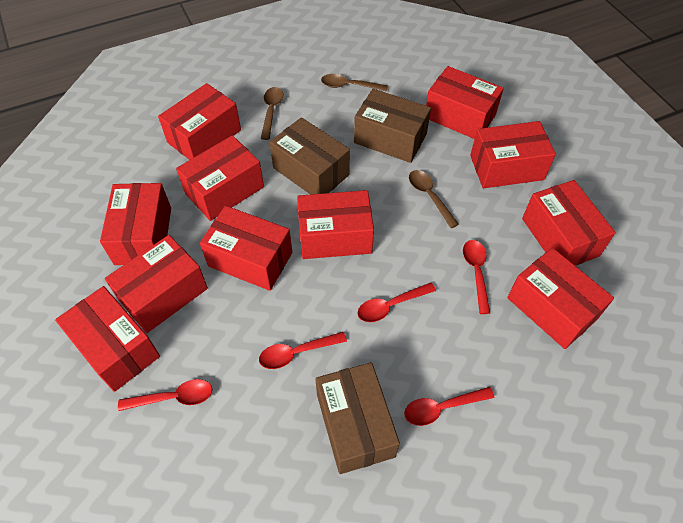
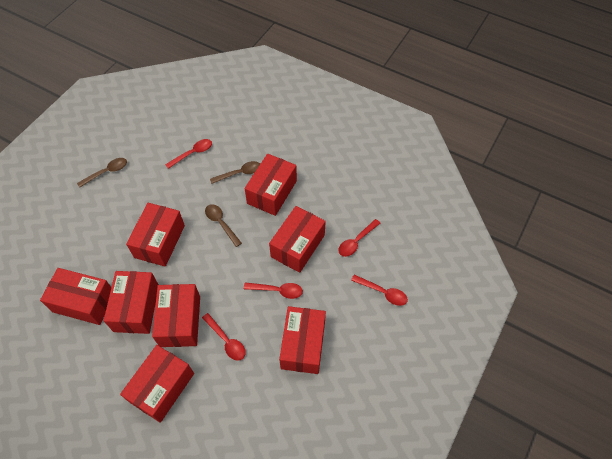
brown box: 3 -> 0
red box: 11 -> 8

